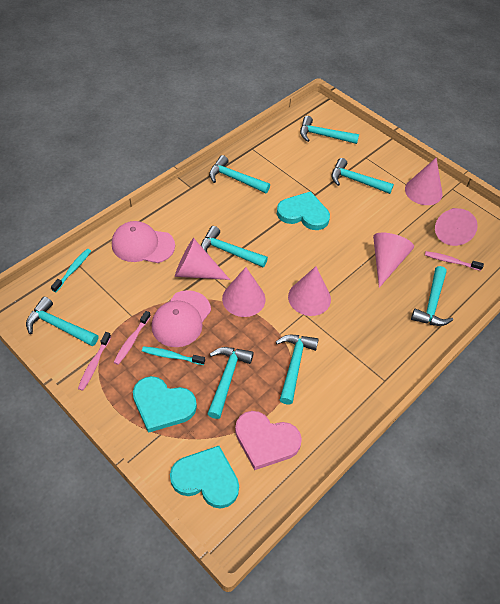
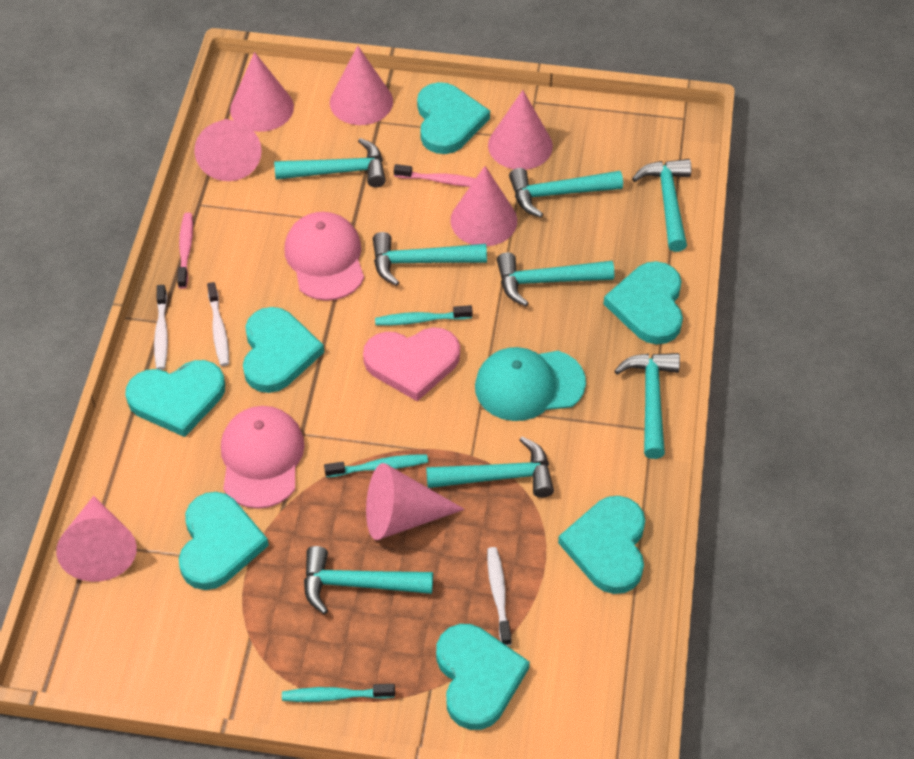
pink cone: 6 -> 7
pink toothbrush: 3 -> 2
turquoise cap: 0 -> 1
turquoise heart: 3 -> 7
turquoise toothbrush: 2 -> 3
white toothbrush: 0 -> 3

